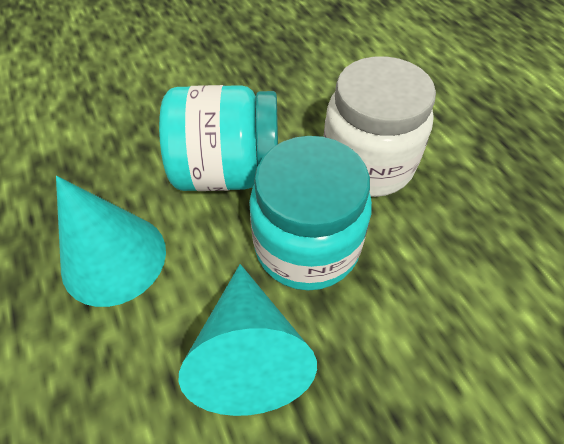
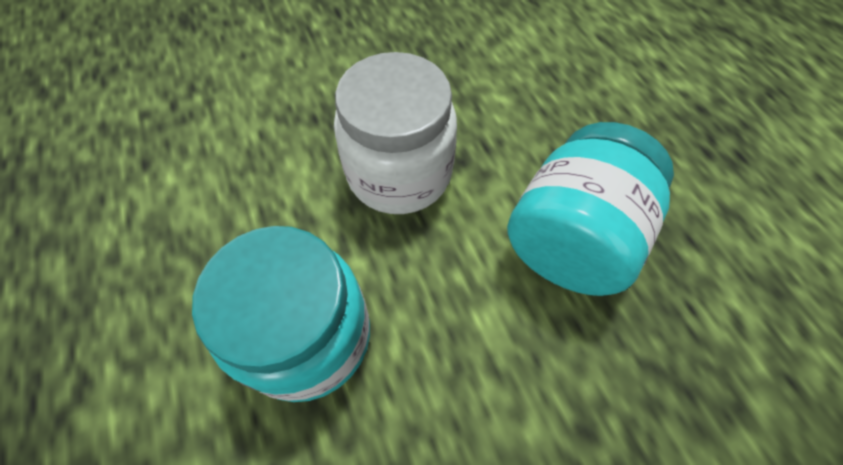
turquoise cone: 2 -> 0

